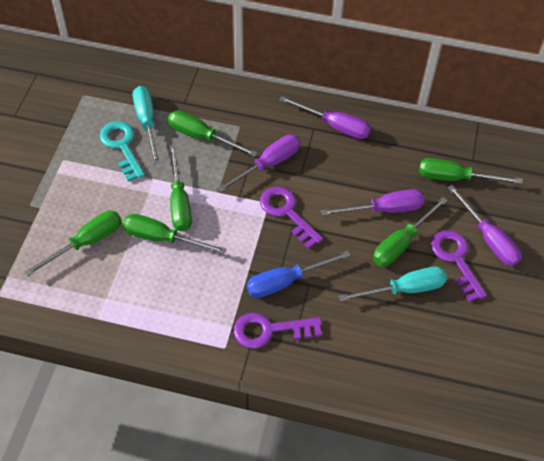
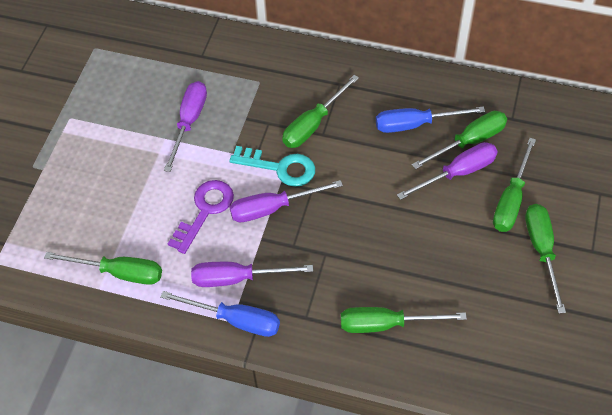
blue screwdriver: 1 -> 2
purple key: 3 -> 1
turquoise screwdriver: 2 -> 0

